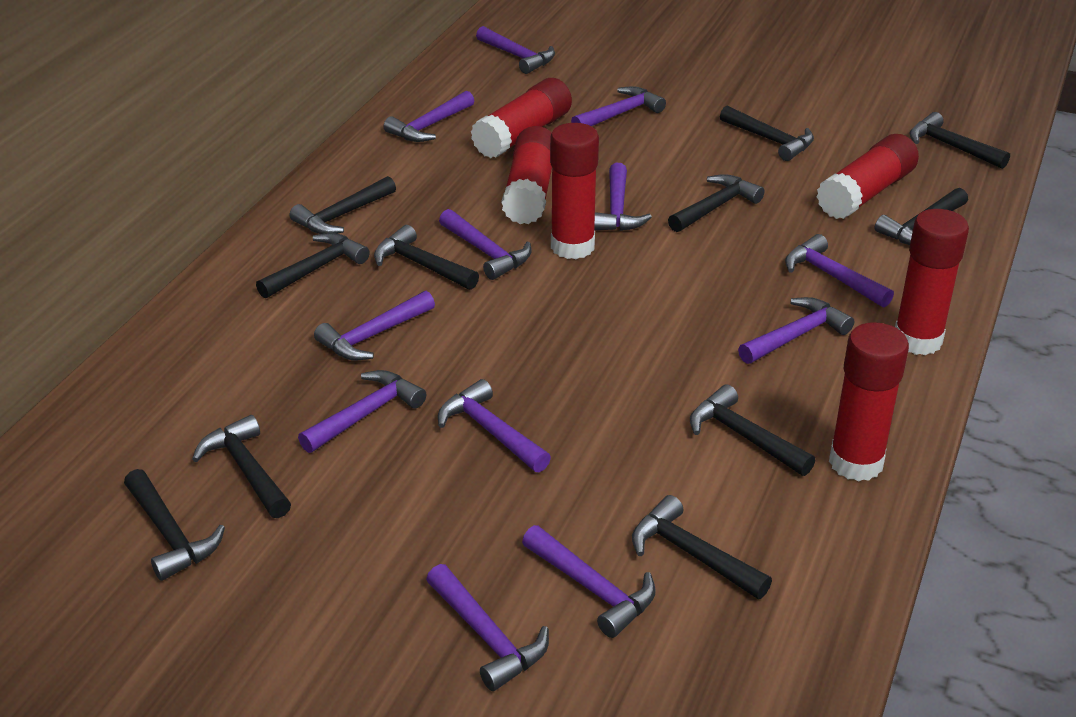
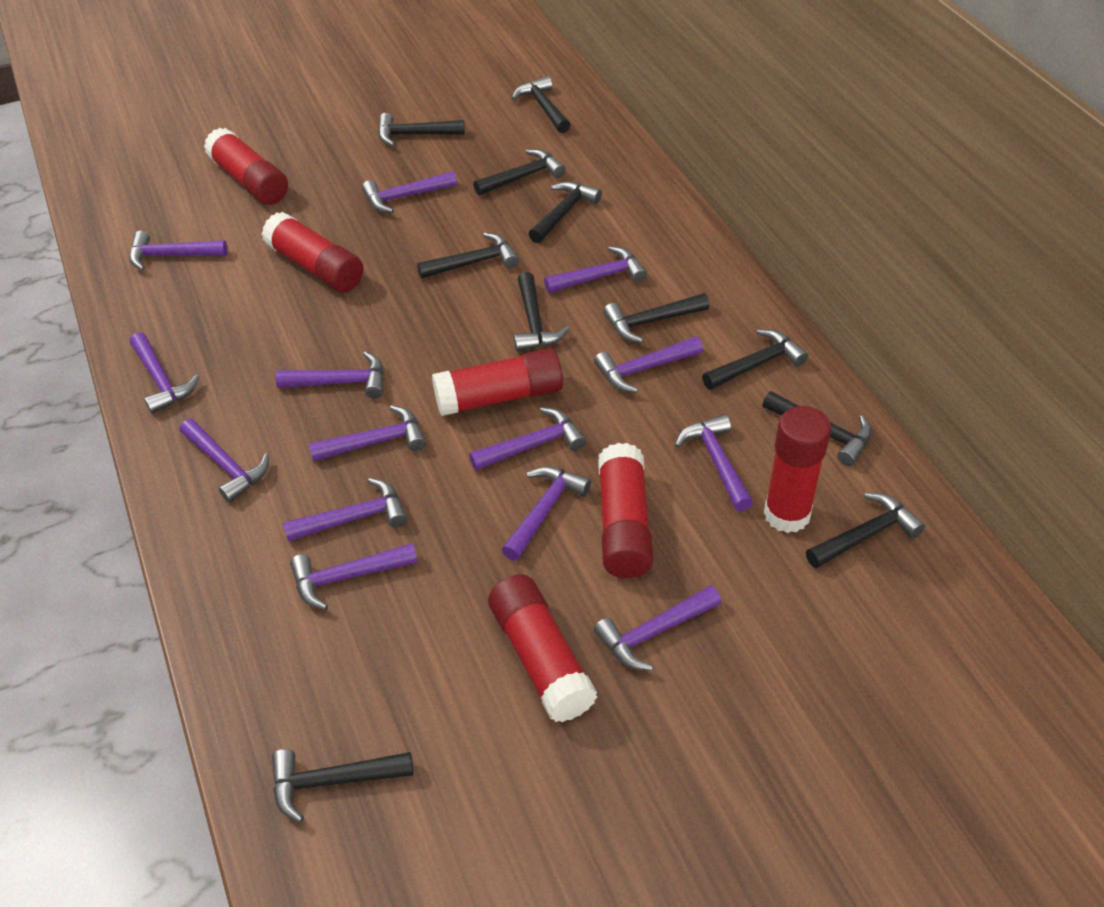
purple hammer: 12 -> 14

